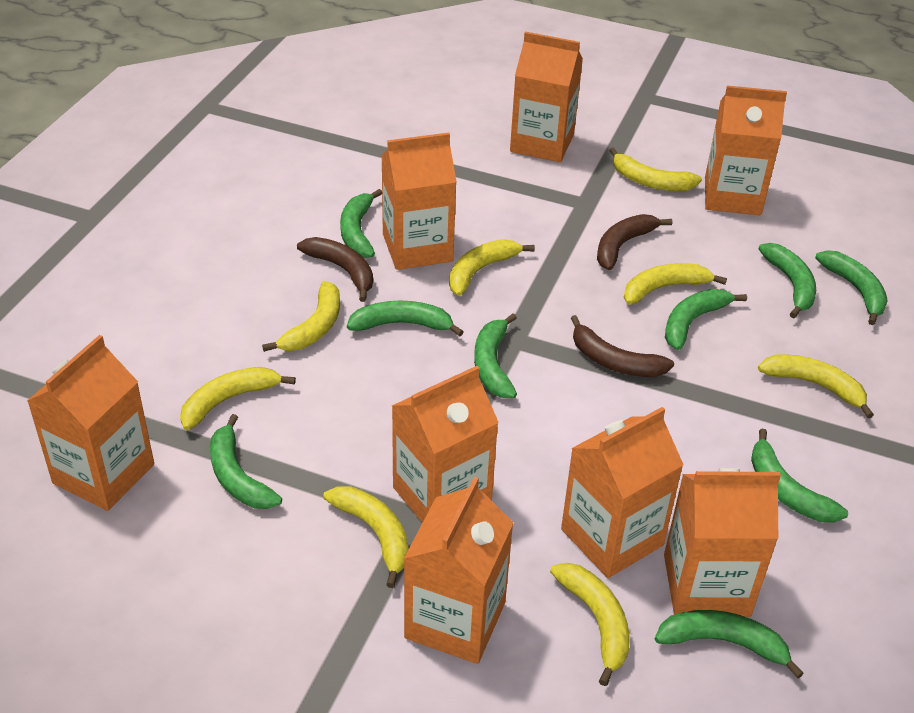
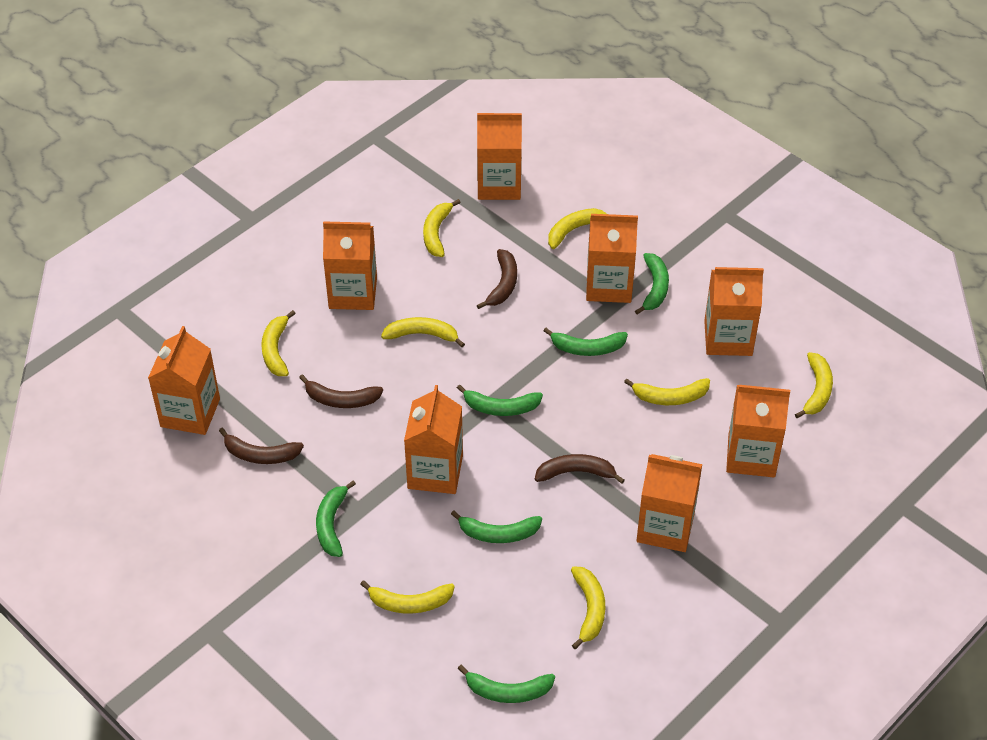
brown banana: 3 -> 4
green banana: 9 -> 6

